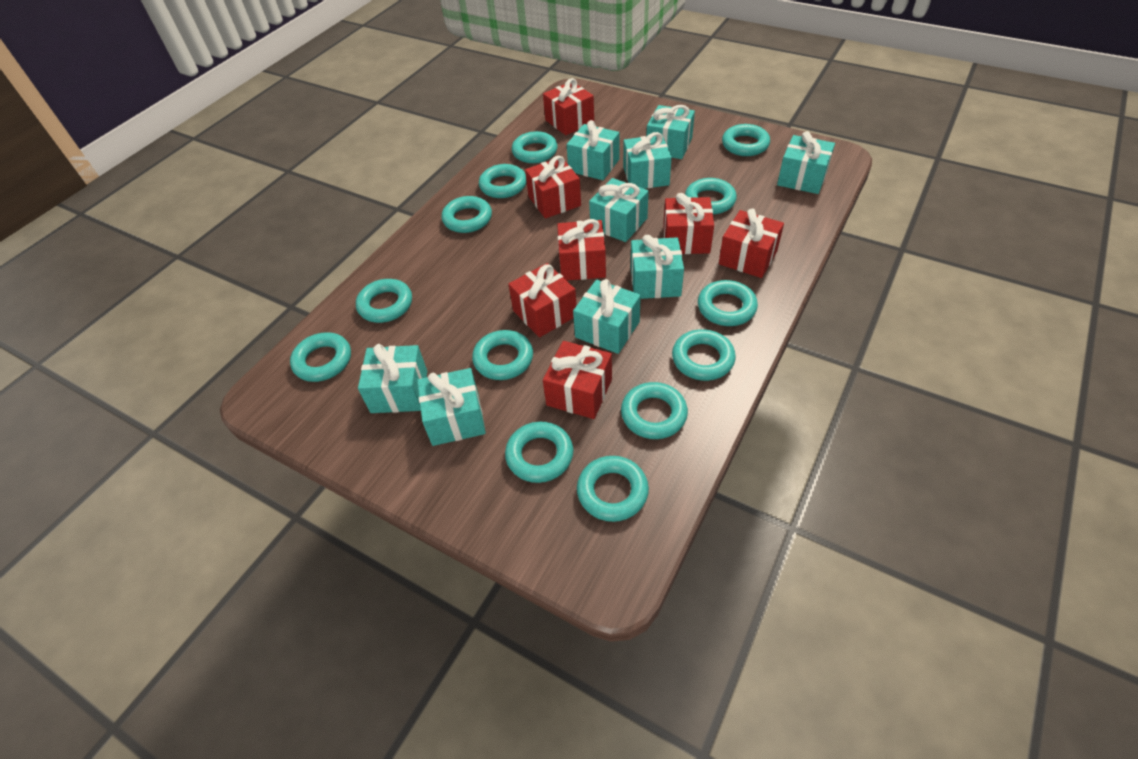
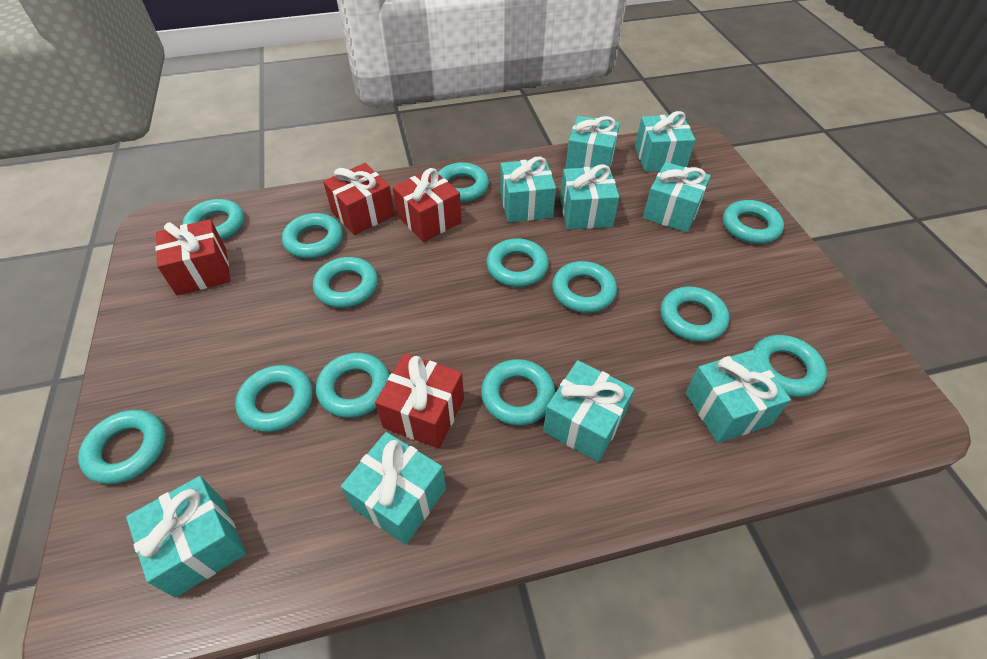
red gift: 7 -> 4

